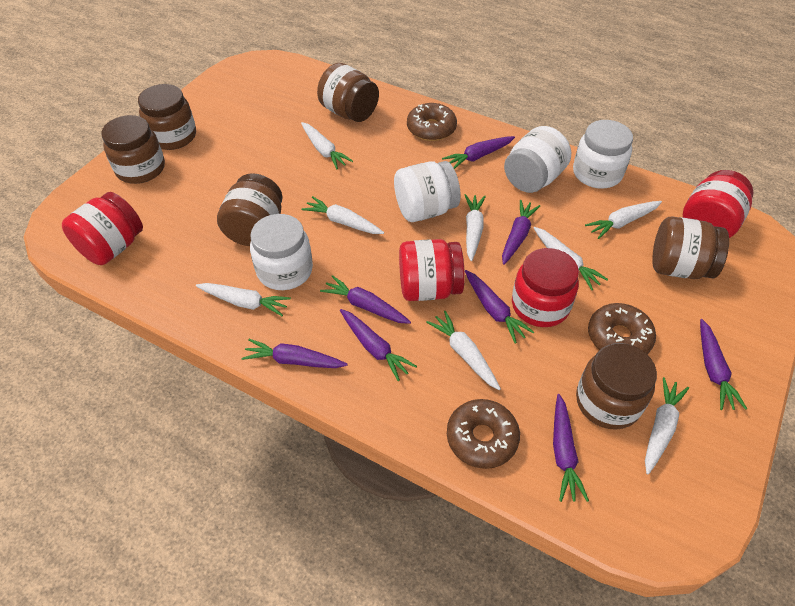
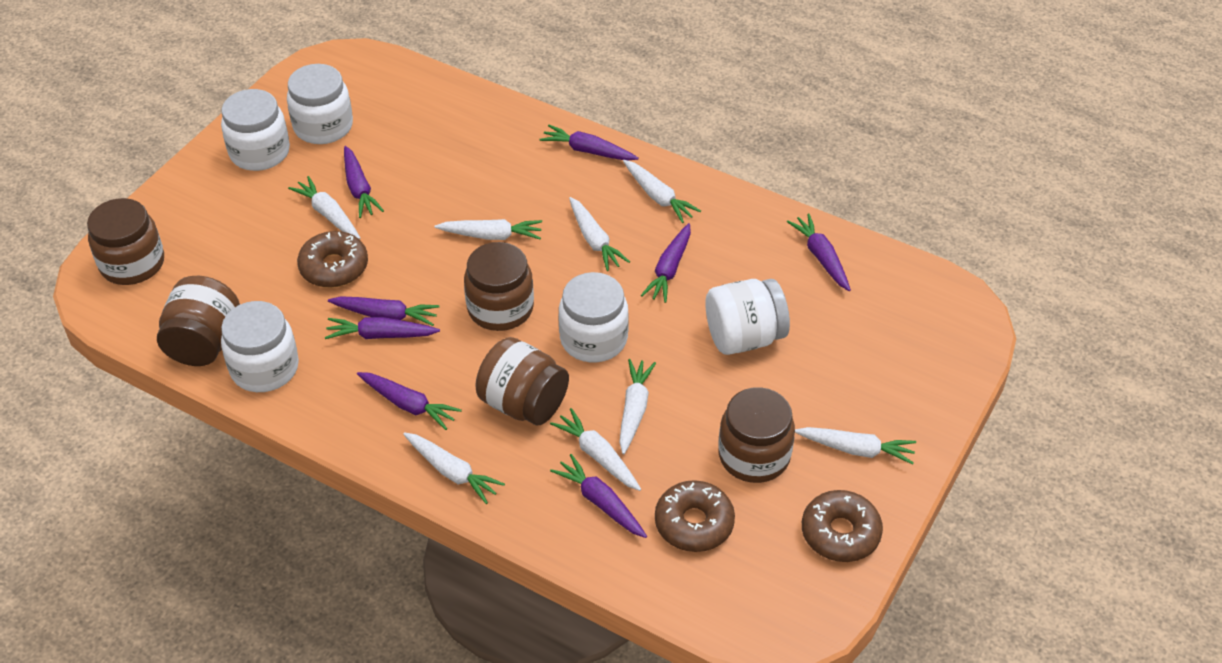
brown jar: 6 -> 5
red jar: 4 -> 0
white jar: 4 -> 5

